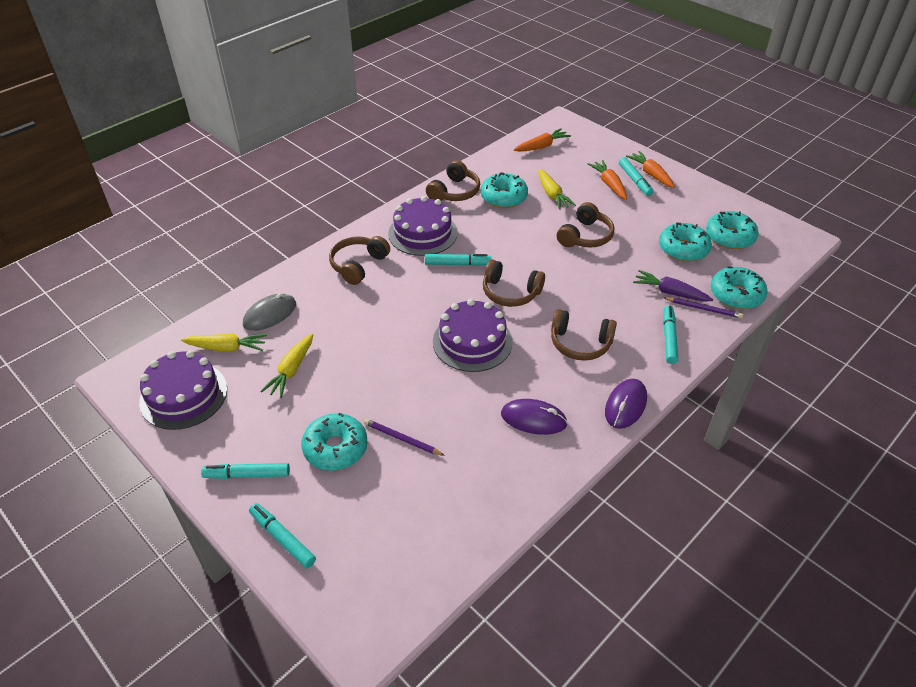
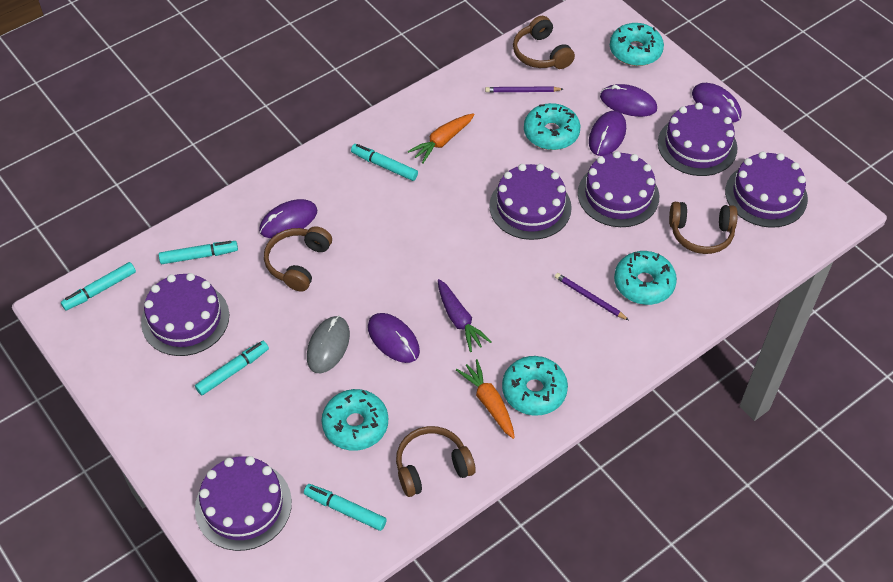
brown headphones: 5 -> 4
orange carrot: 3 -> 2
purple cake: 3 -> 6
purple mouse: 2 -> 5
yellow carrot: 3 -> 0

